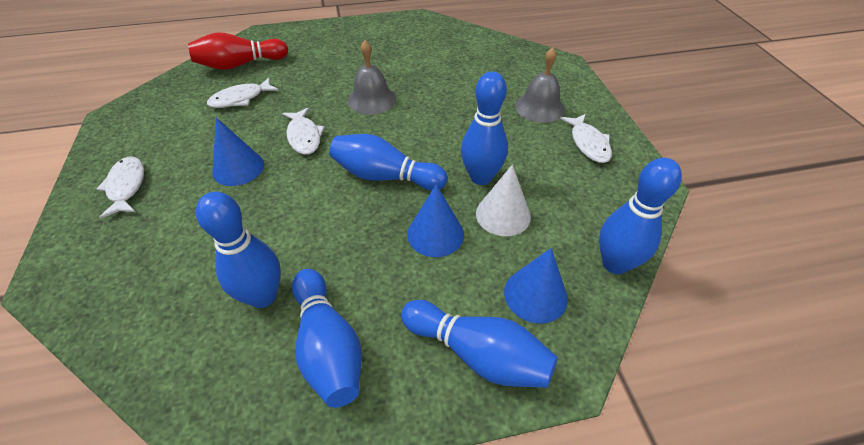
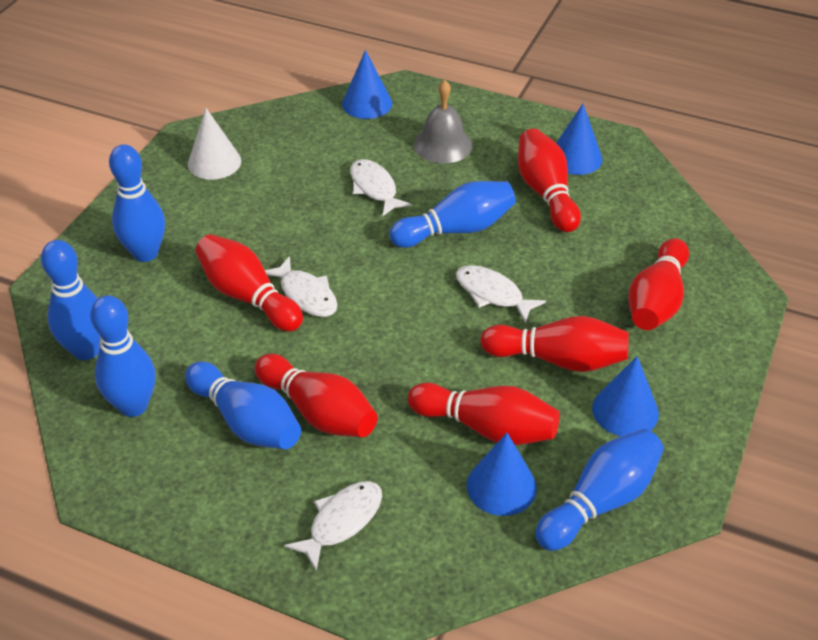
blue cone: 3 -> 4
grey bell: 2 -> 1
red bowling pin: 1 -> 6

